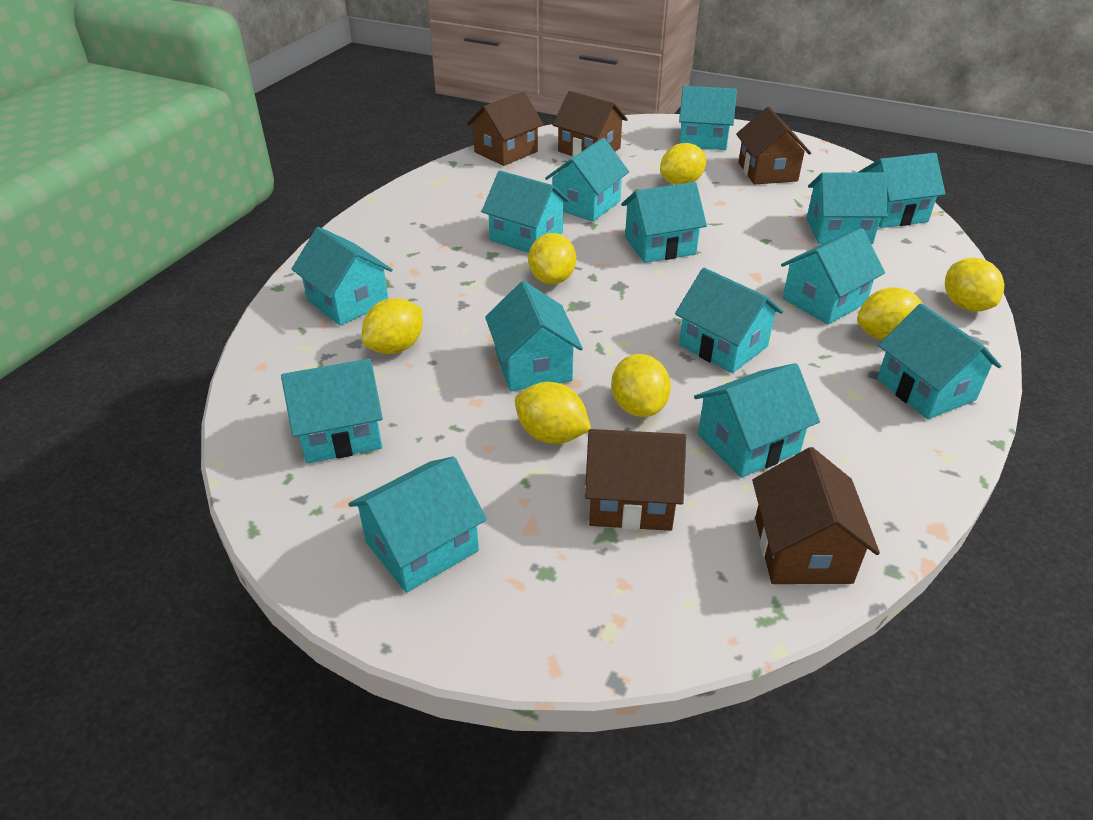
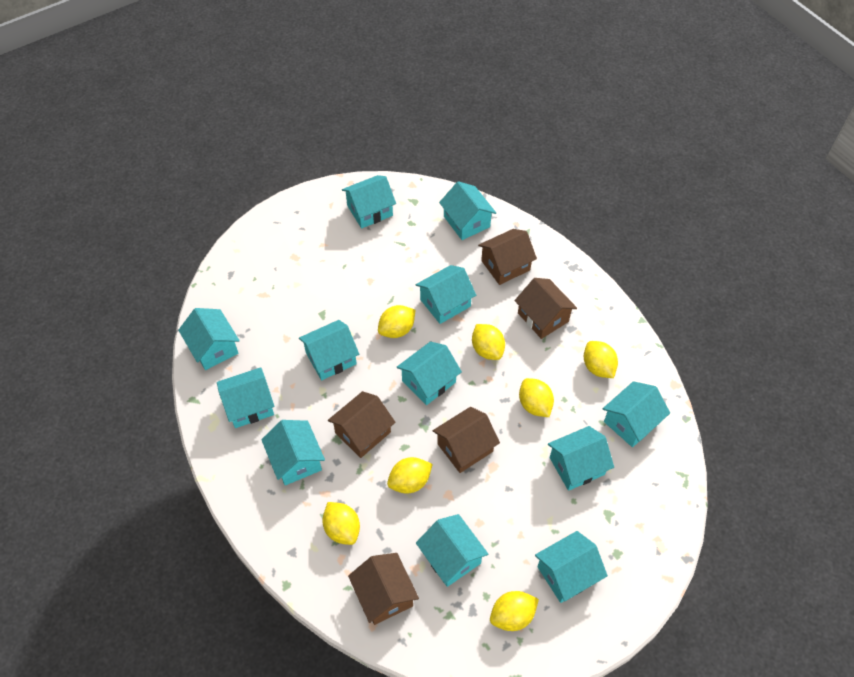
turquoise house: 14 -> 12

